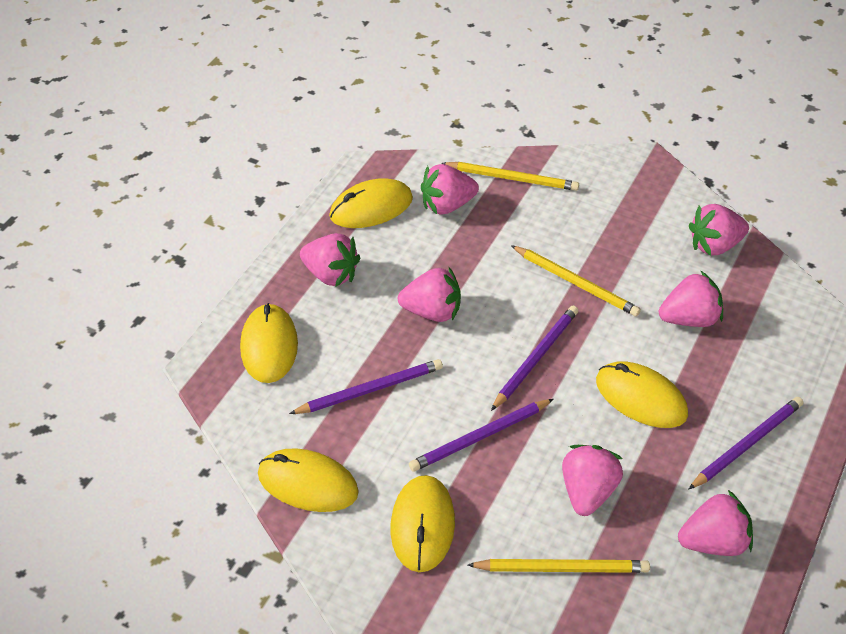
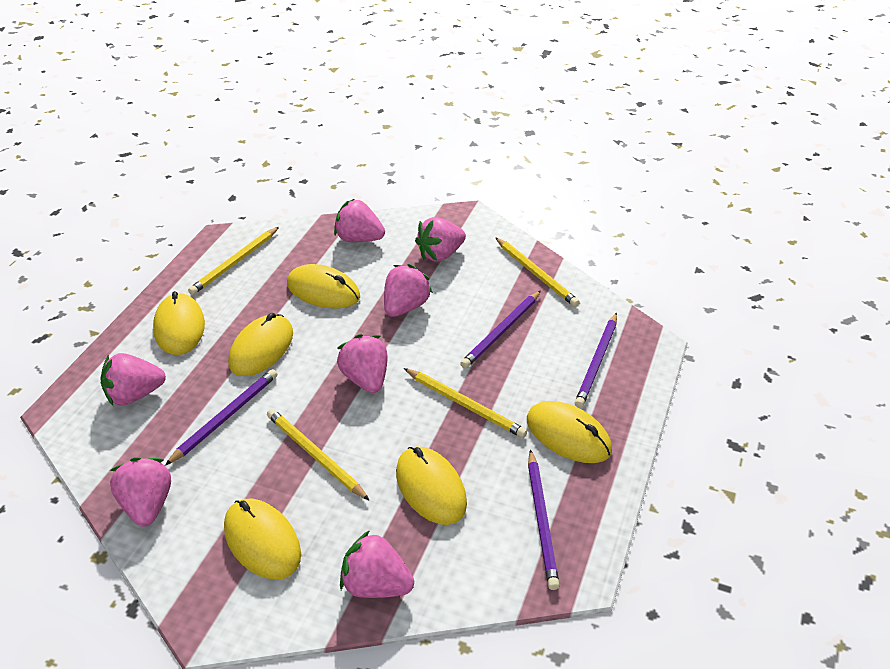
yellow mouse: 5 -> 6
yellow pencil: 3 -> 4

